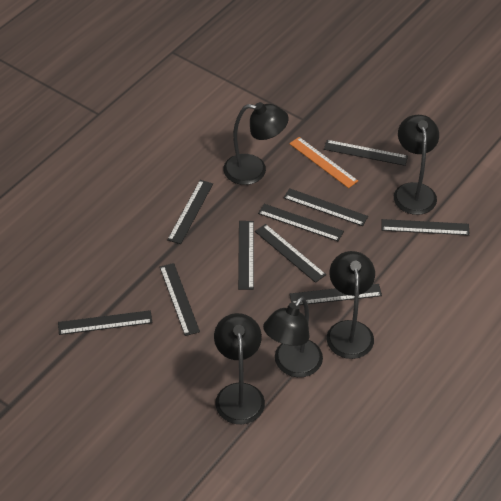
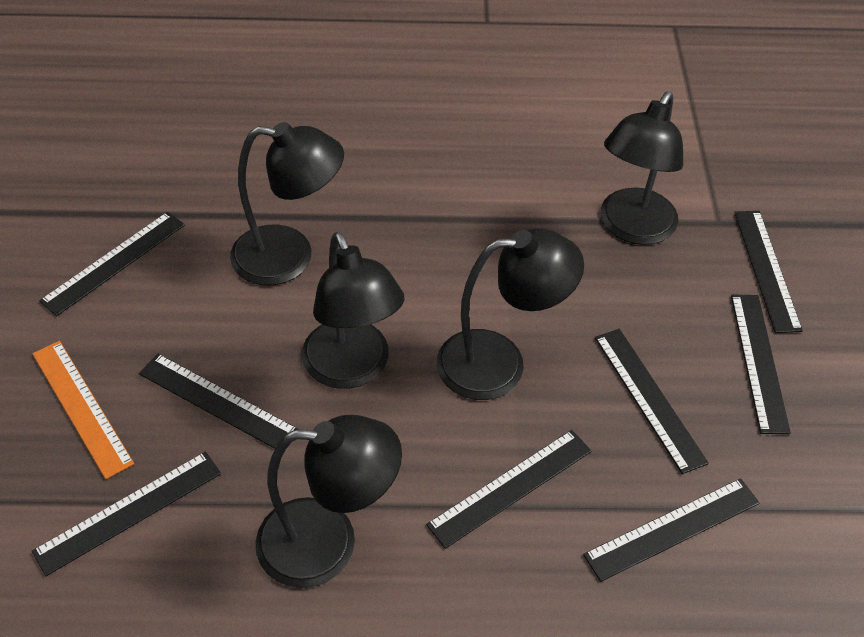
black ruler: 10 -> 8

